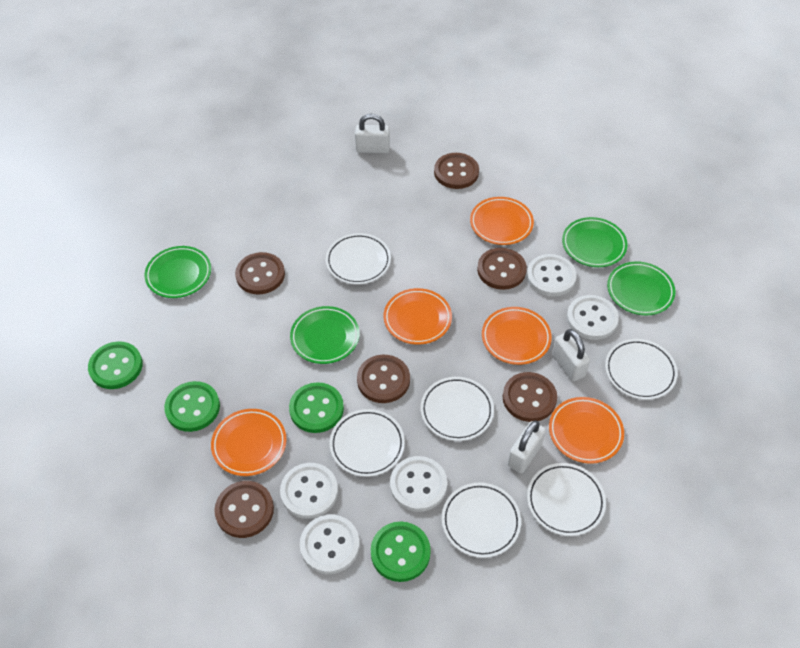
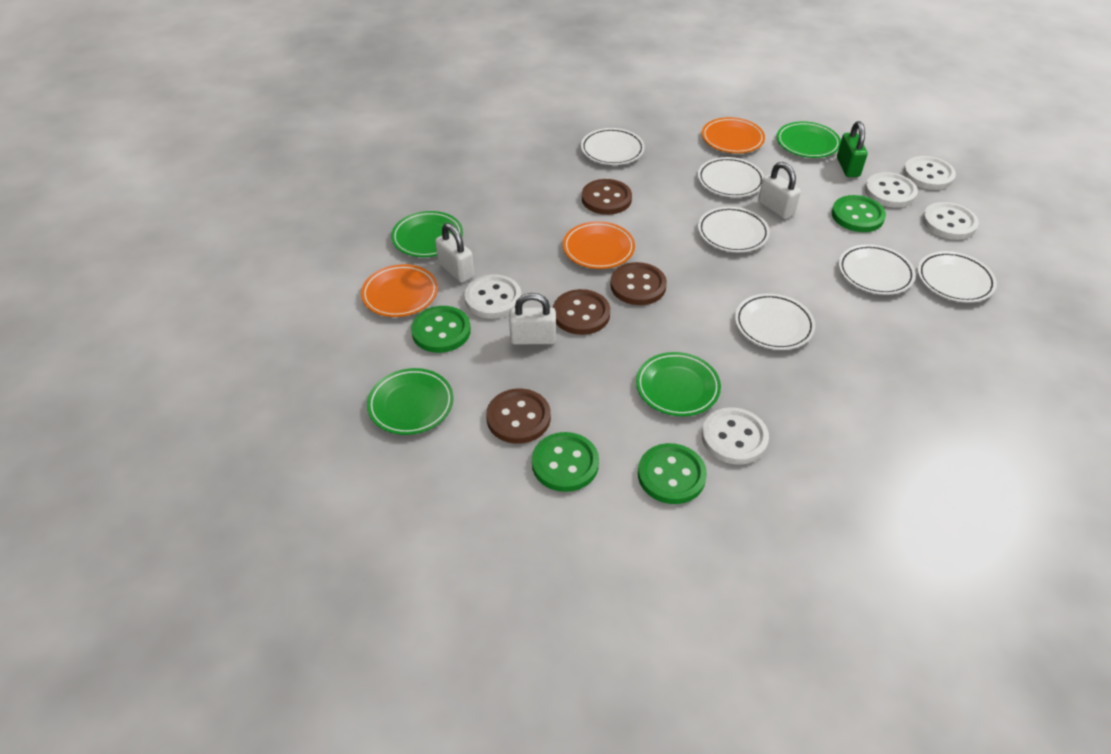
brown button: 6 -> 4
green padlock: 0 -> 1
orange plate: 5 -> 3

